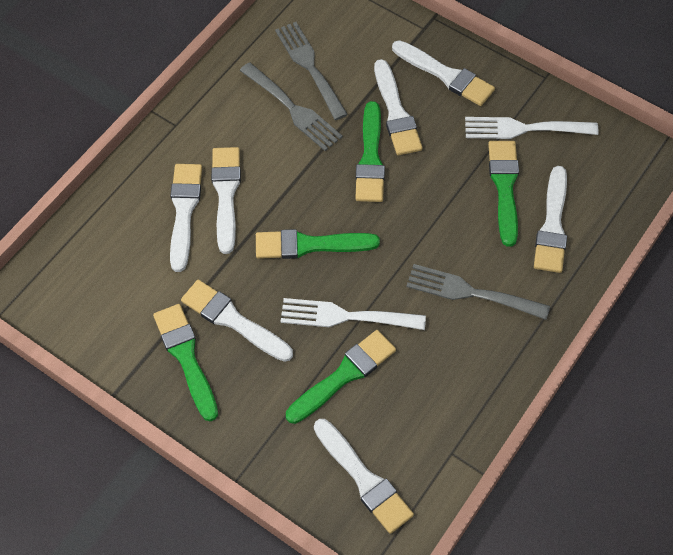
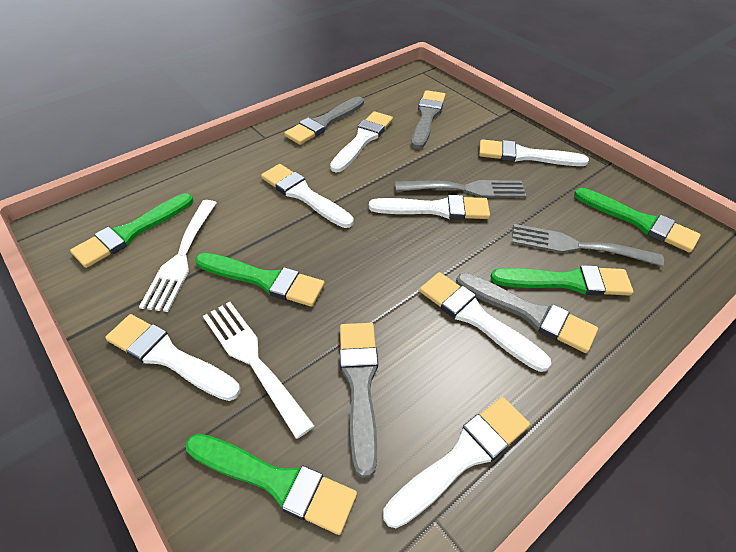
grey brush: 0 -> 4
grey fork: 3 -> 2

